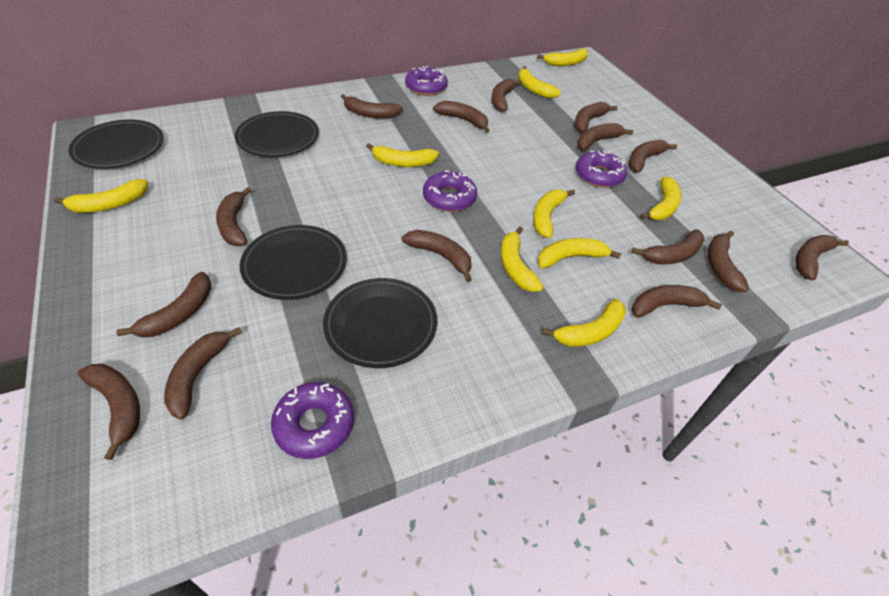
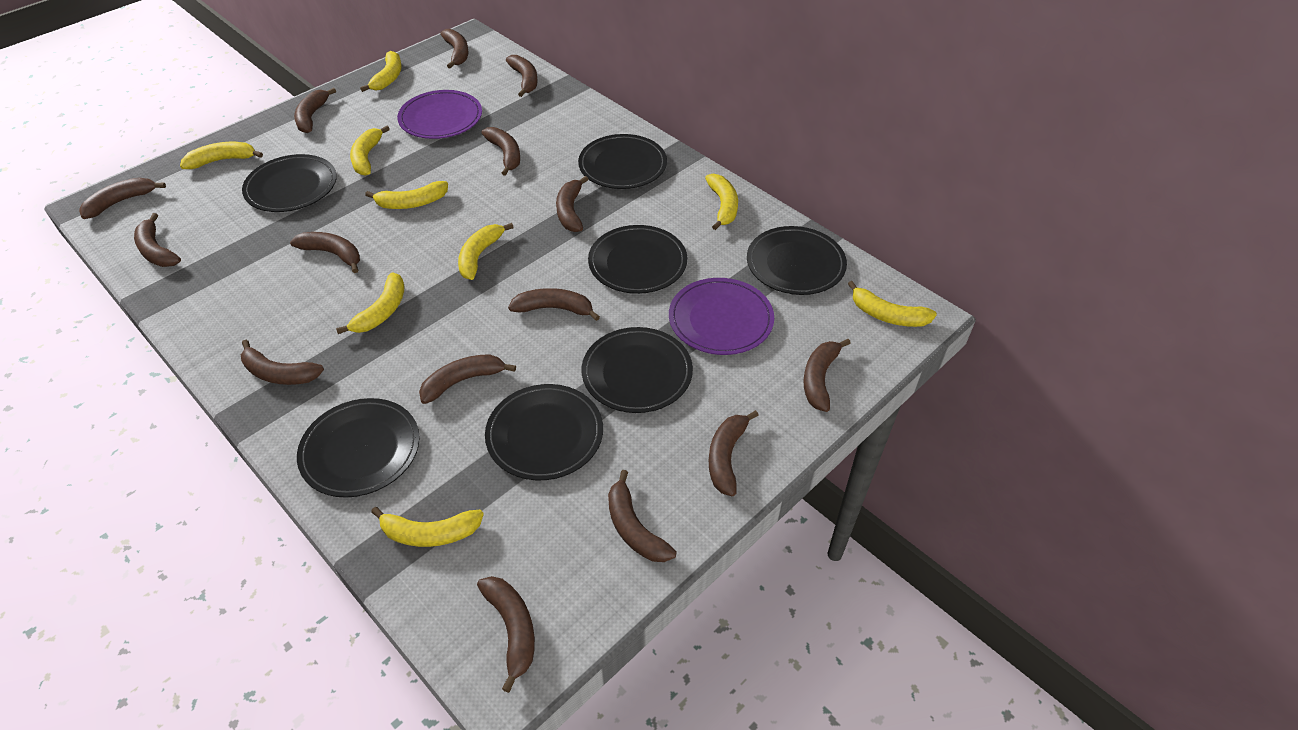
black plate: 4 -> 7
purple donut: 4 -> 0
purple plate: 0 -> 2

